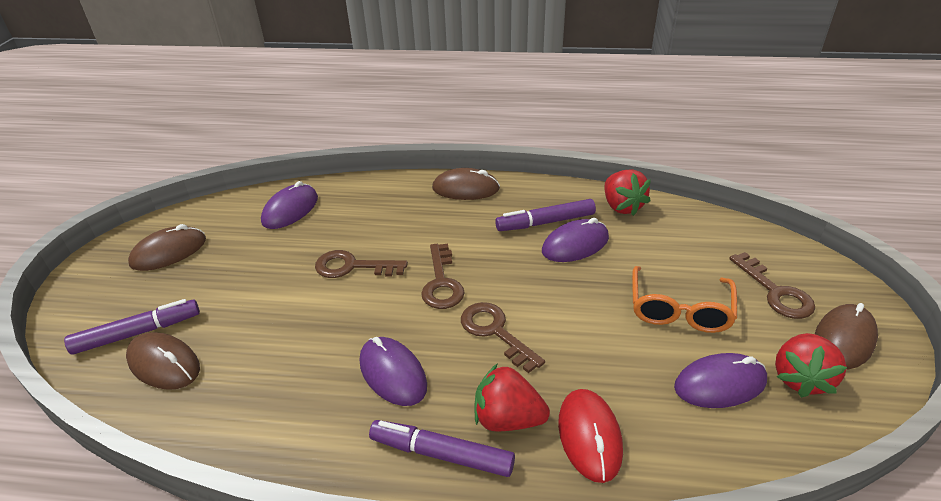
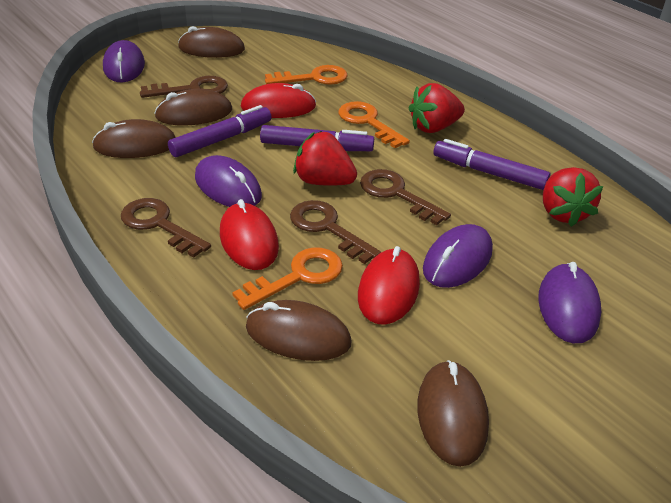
brown mouse: 4 -> 5
orange glasses: 1 -> 0
orange key: 0 -> 3
red mouse: 1 -> 3

